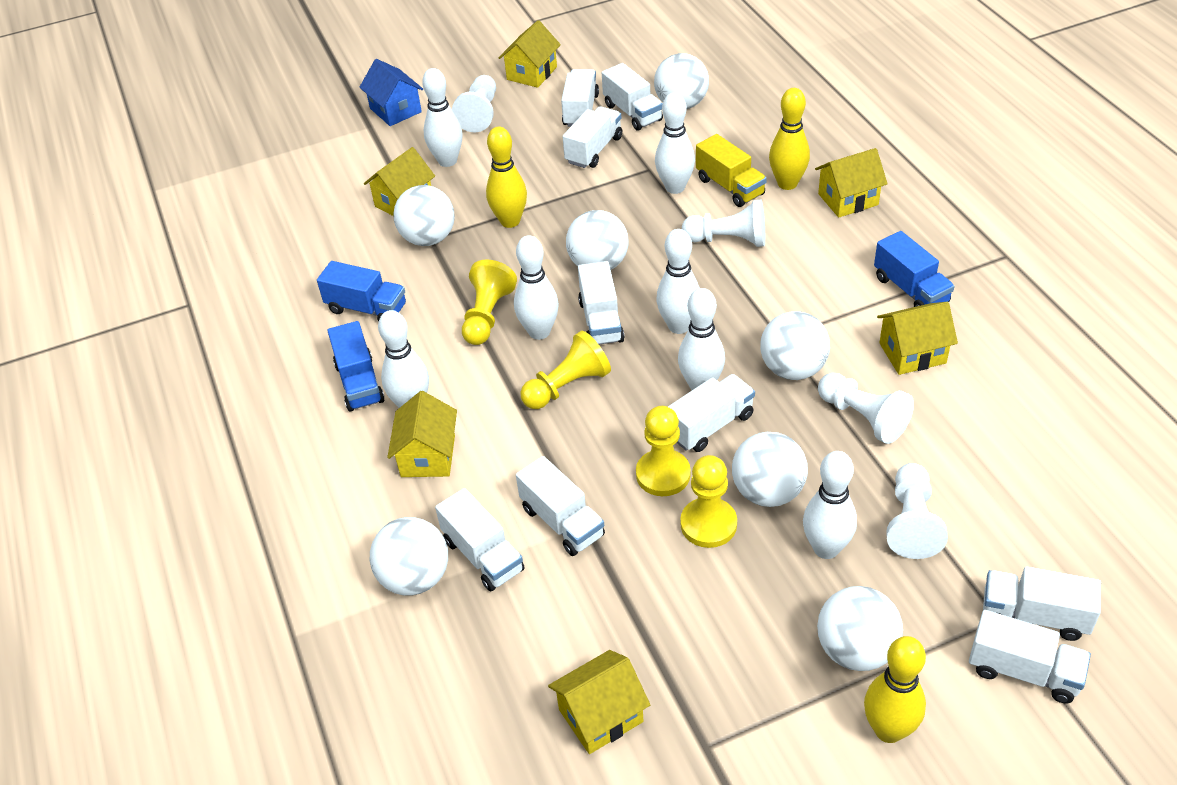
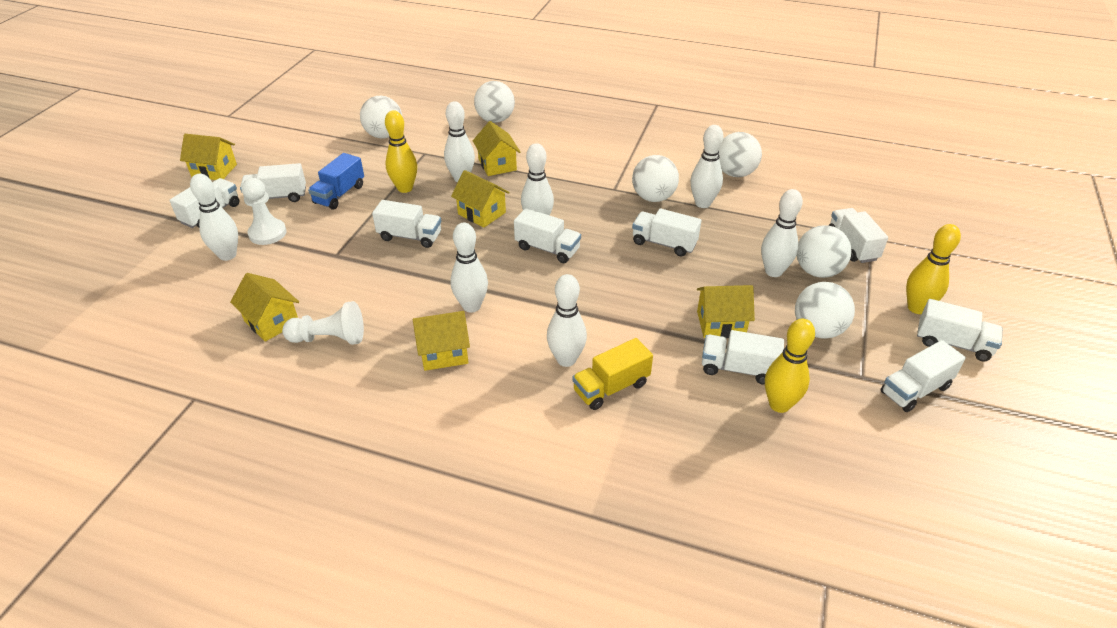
blue house: 1 -> 0
blue truck: 3 -> 1
white ball: 7 -> 6
white pawn: 4 -> 2
yellow pawn: 4 -> 0

